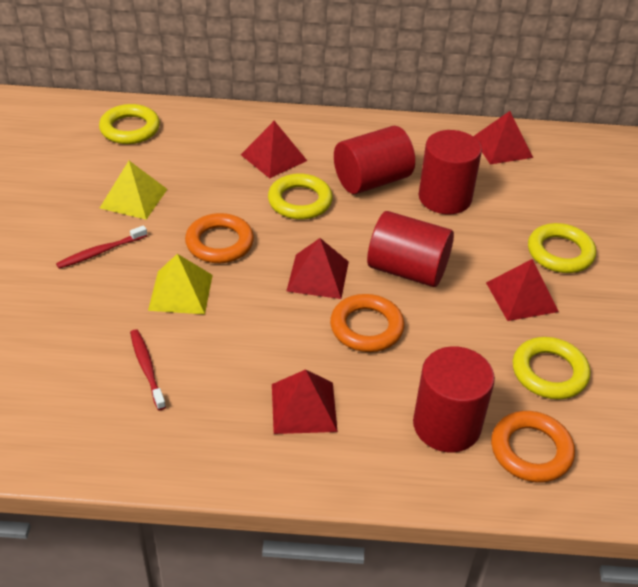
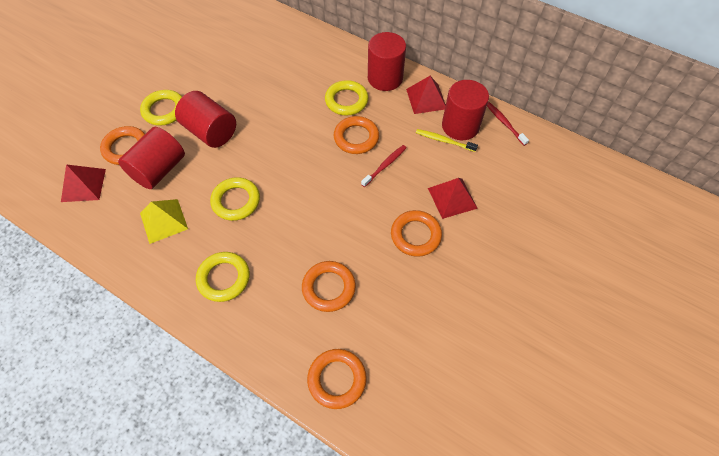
orange ring: 3 -> 5
red pyramid: 5 -> 3
yellow pyramid: 2 -> 1
yellow toothbrush: 0 -> 1

